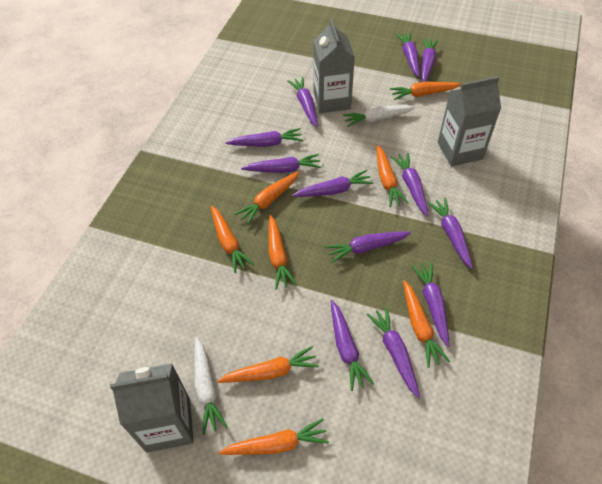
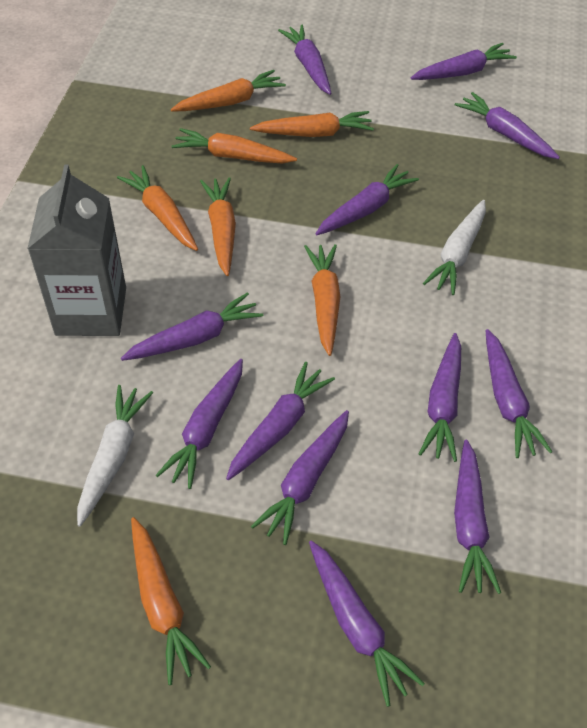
grey carton: 3 -> 1
orange carrot: 8 -> 7

